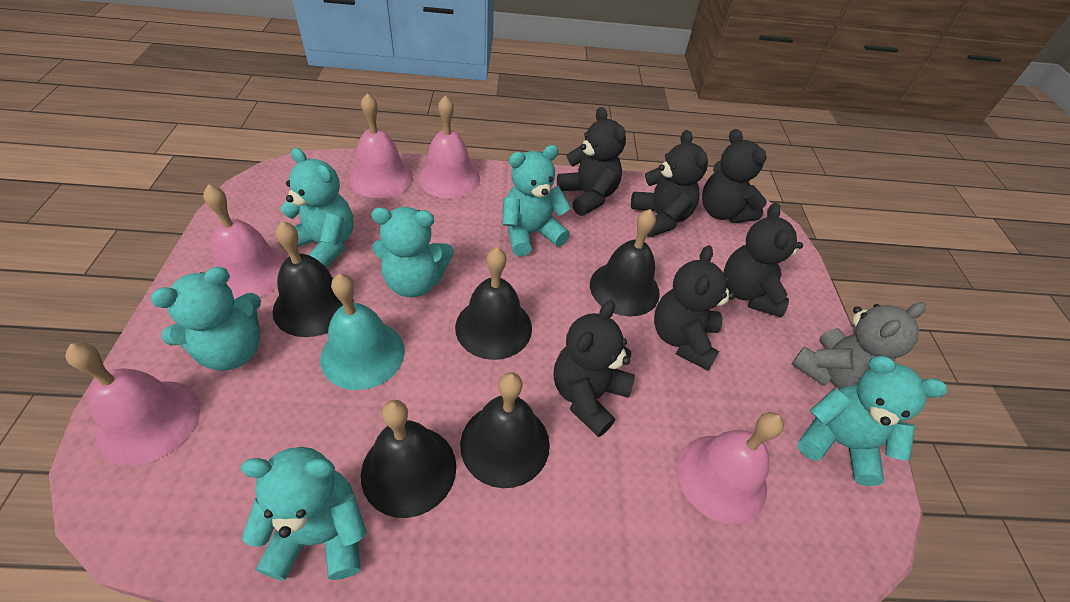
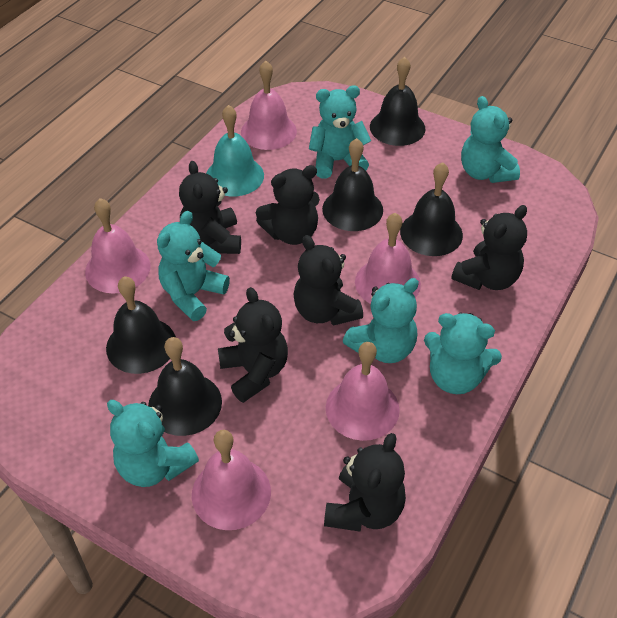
grey teddy bear: 1 -> 0

